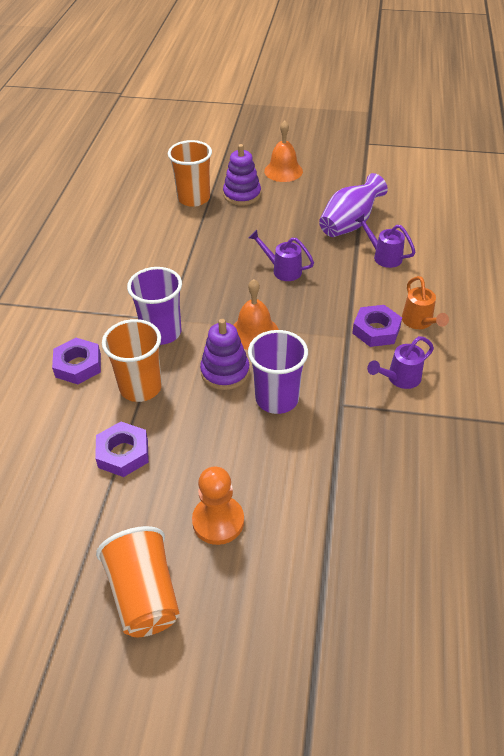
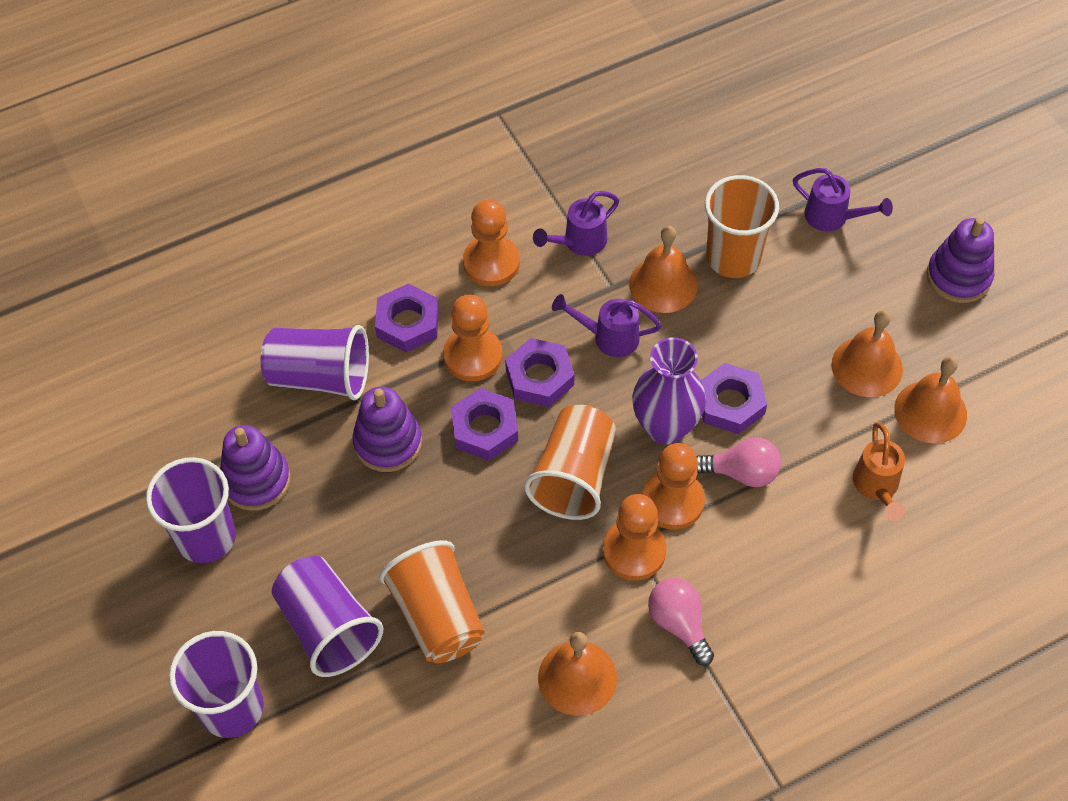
orange bell: 2 -> 4
orange pawn: 1 -> 4
pink light bulb: 0 -> 2
purple cup: 2 -> 4
purple nut: 3 -> 4
purple stacking toy: 2 -> 3

